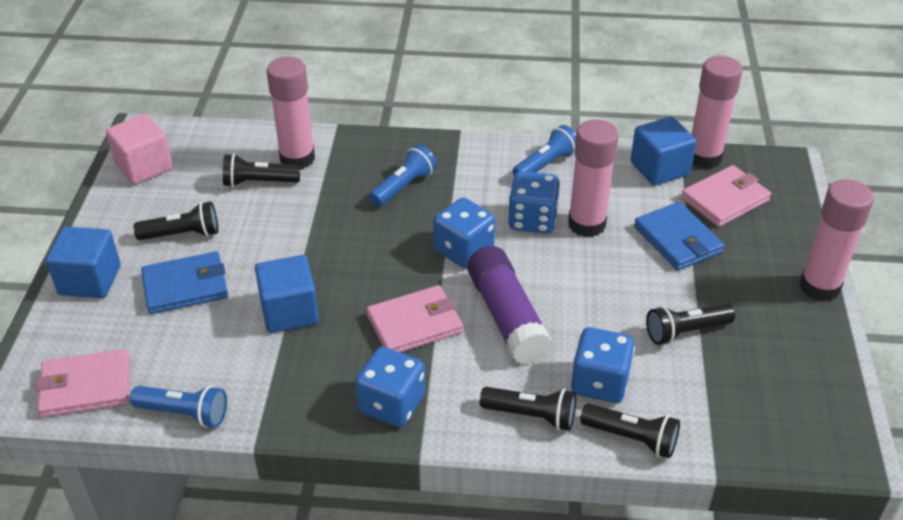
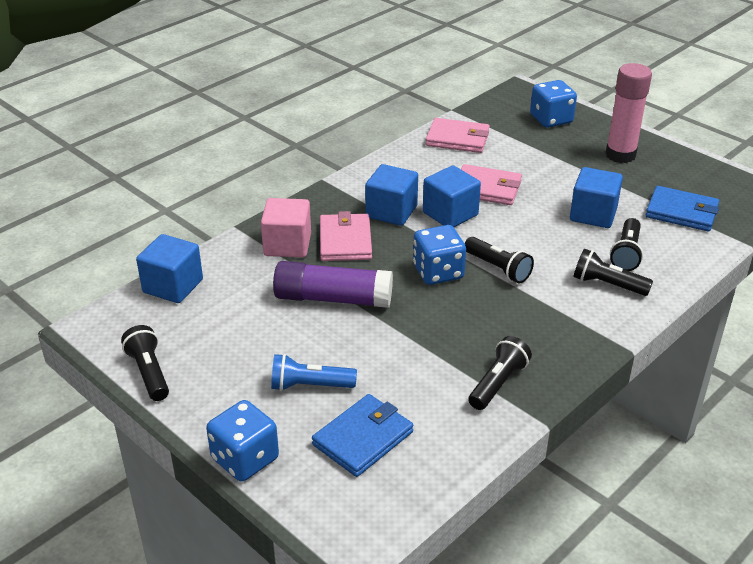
blue cube: 3 -> 4
blue dice: 4 -> 3
blue flashlight: 3 -> 1
pink glue stick: 4 -> 1

